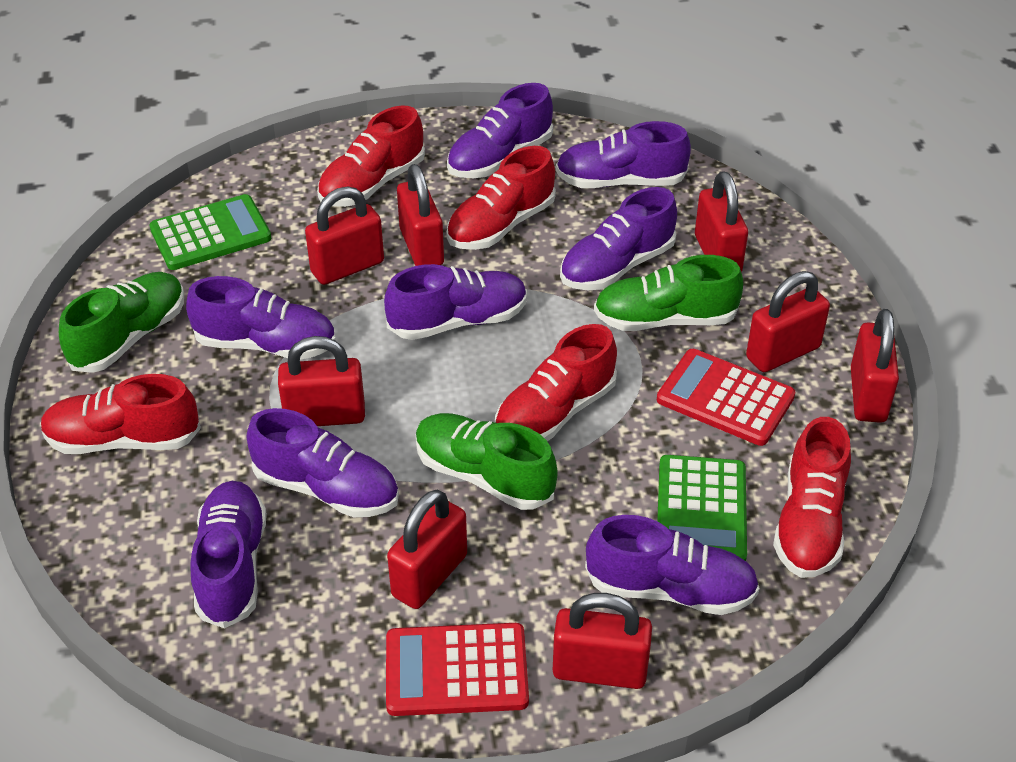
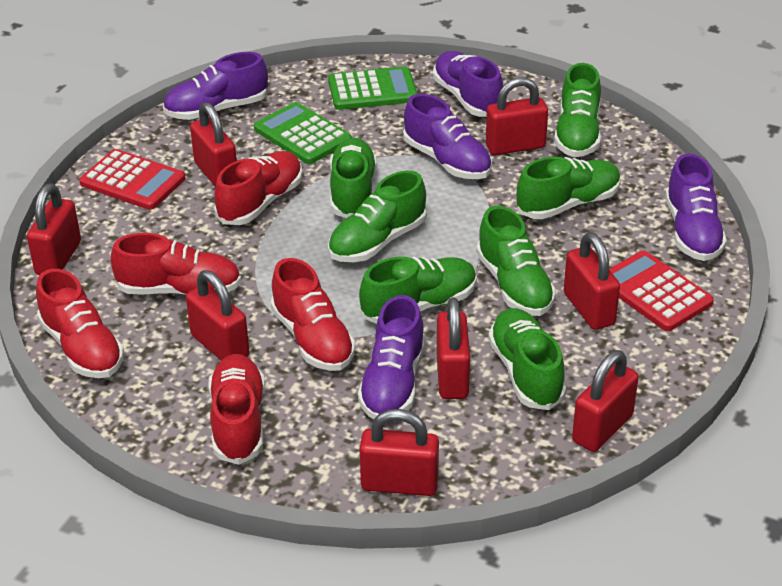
green shoe: 3 -> 7
purple shoe: 8 -> 5

